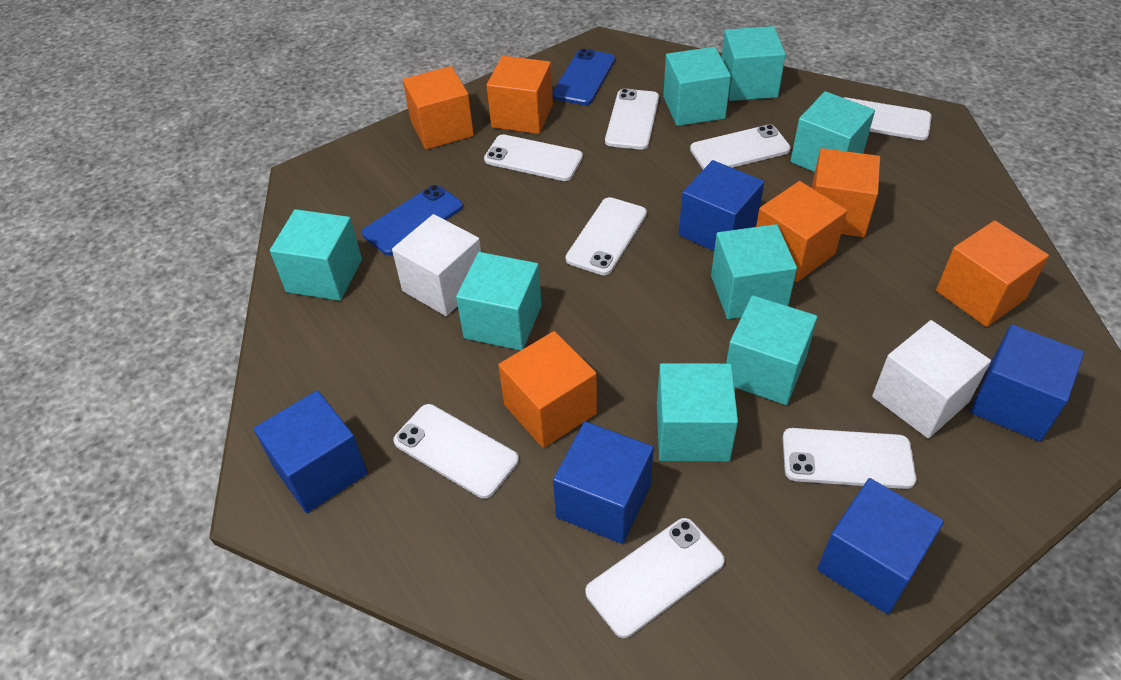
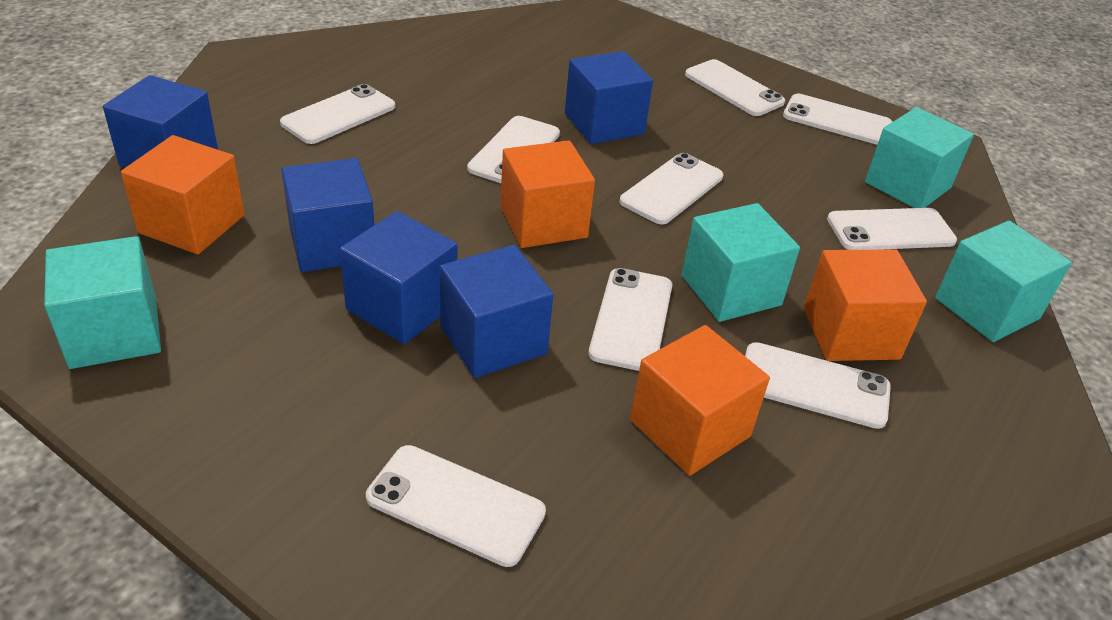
blue phone: 2 -> 0
orange cube: 6 -> 4
turquoise cube: 8 -> 4
white cube: 2 -> 0
white phone: 8 -> 9

